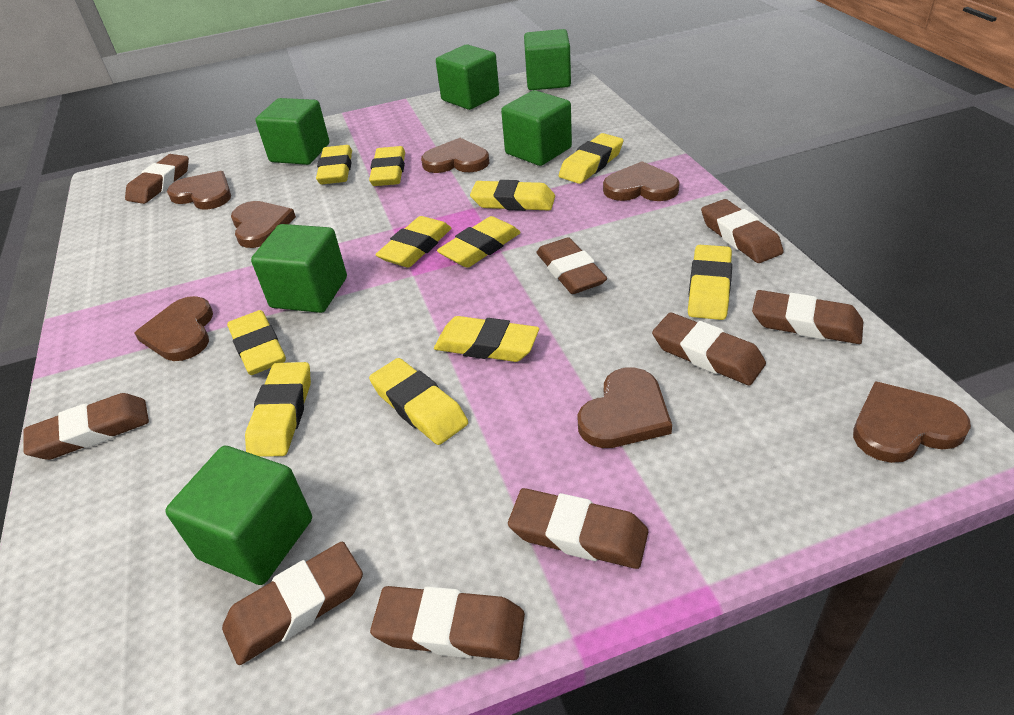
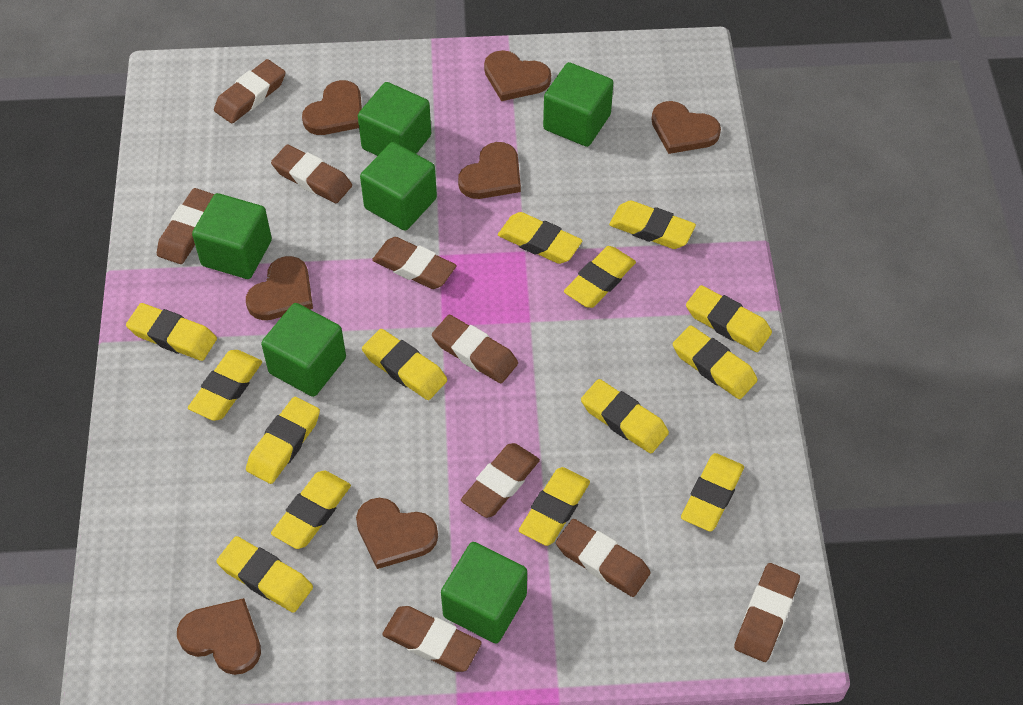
yellow eraser: 11 -> 14

